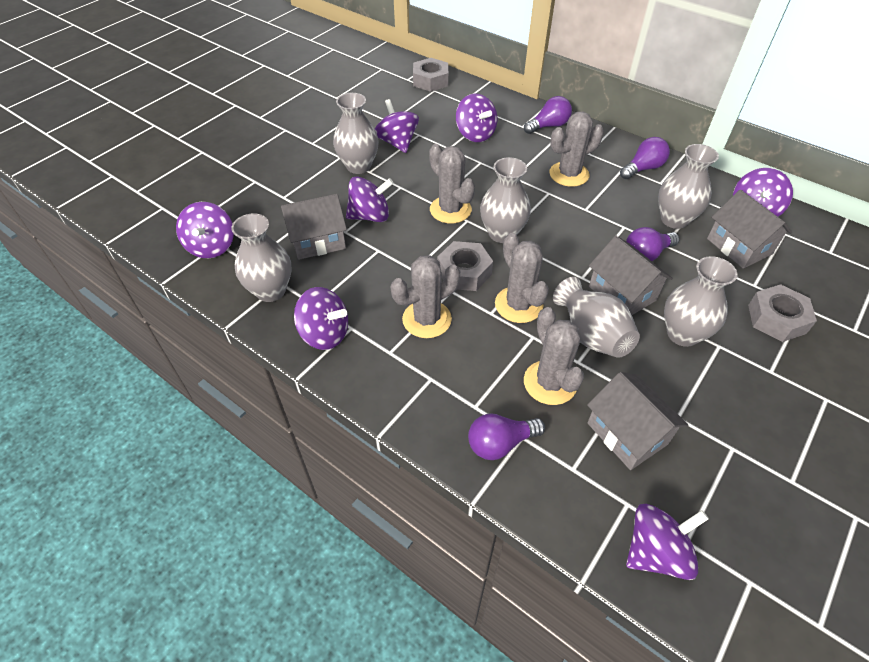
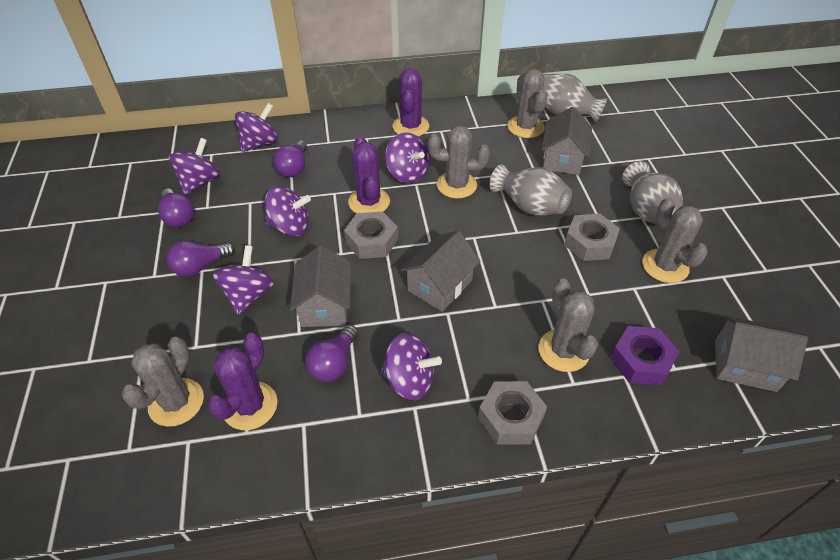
grey vase: 6 -> 3
purple cactus: 0 -> 3
purple nut: 0 -> 1
purple spinning top: 7 -> 6

